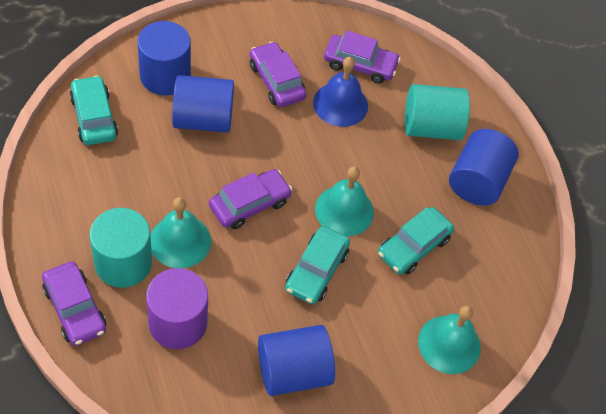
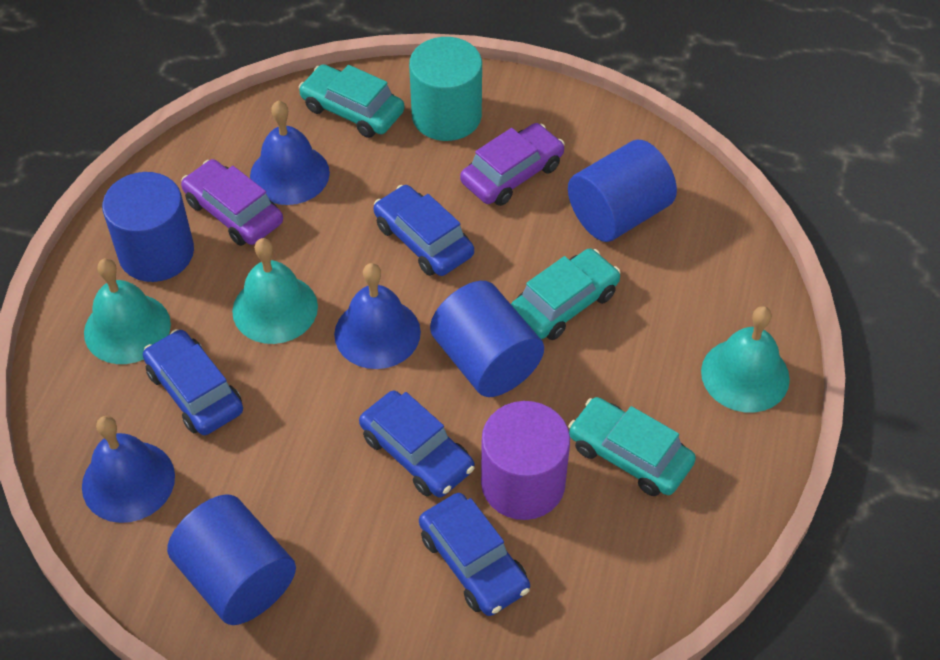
blue bell: 1 -> 3
blue car: 0 -> 4
purple car: 4 -> 2
turquoise cylinder: 2 -> 1

